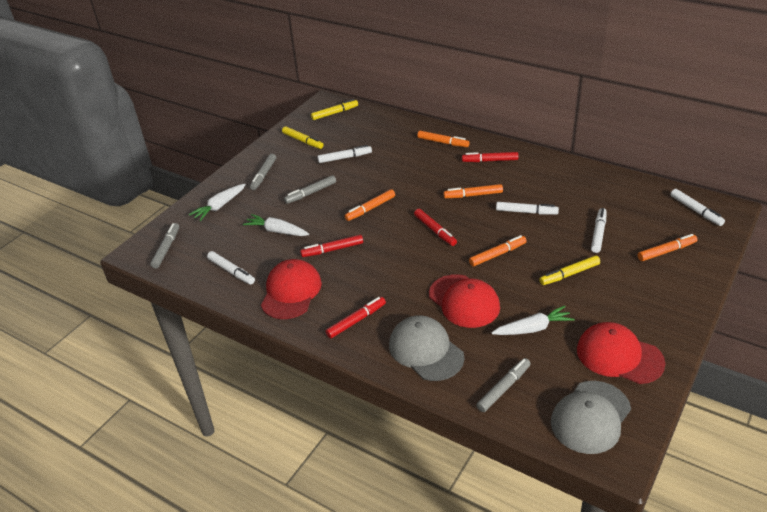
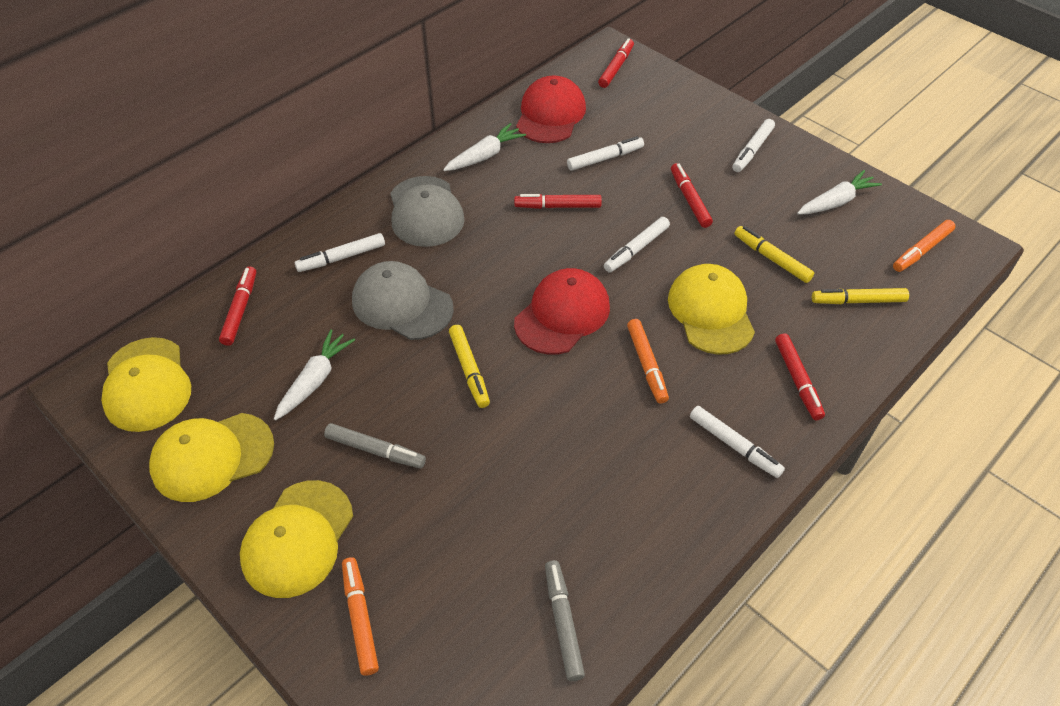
grey marker: 4 -> 2
orange marker: 5 -> 3
red cap: 3 -> 2
red marker: 4 -> 5
yellow cap: 0 -> 4

